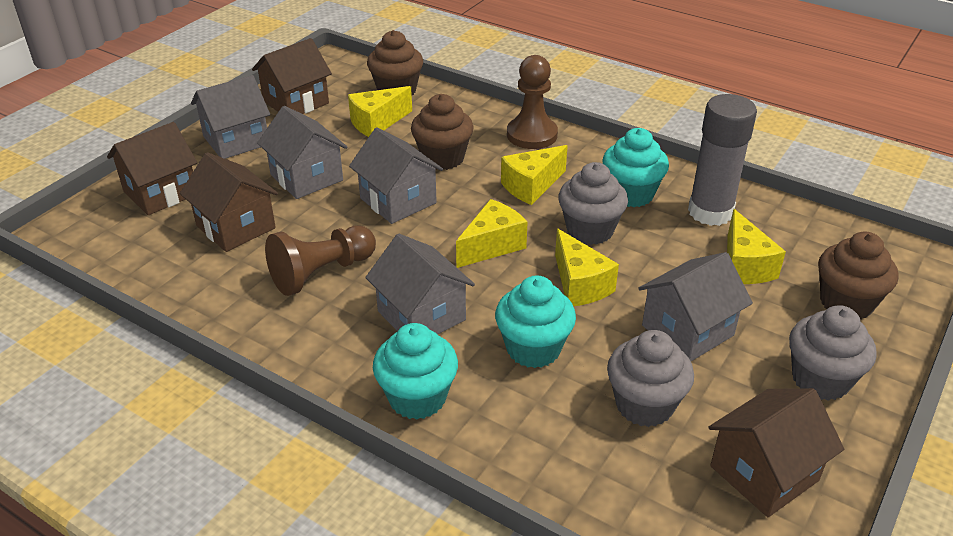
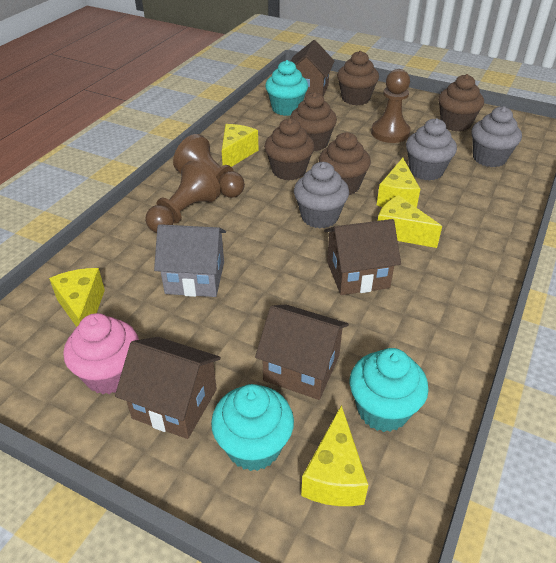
brown cupcake: 3 -> 5
brown pawn: 2 -> 3
grey glue stick: 1 -> 0
grey house: 5 -> 1
pink cupcake: 0 -> 1

